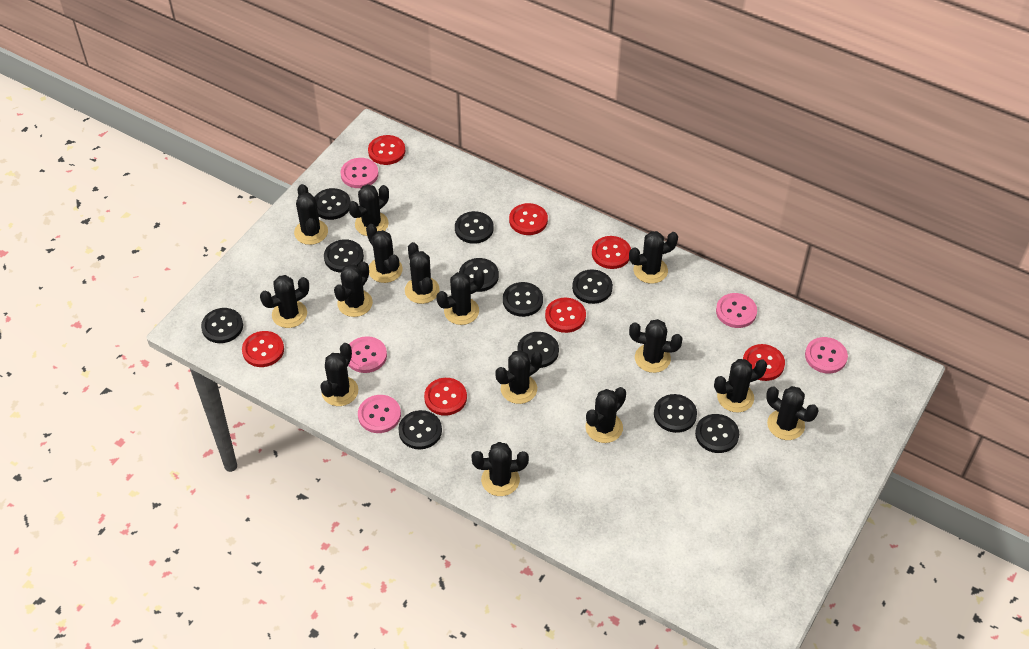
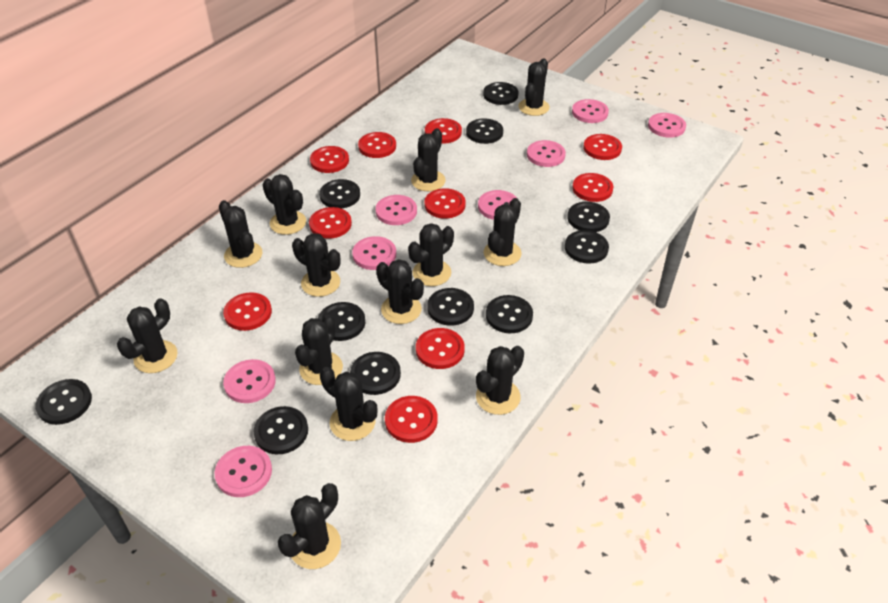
black cactus: 15 -> 13
pink button: 5 -> 8
red button: 7 -> 10

